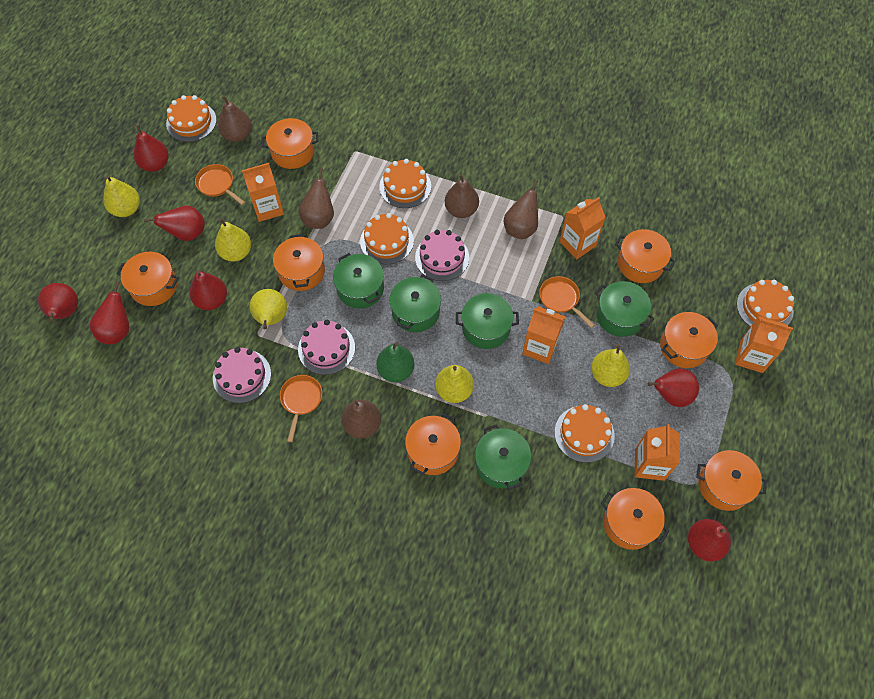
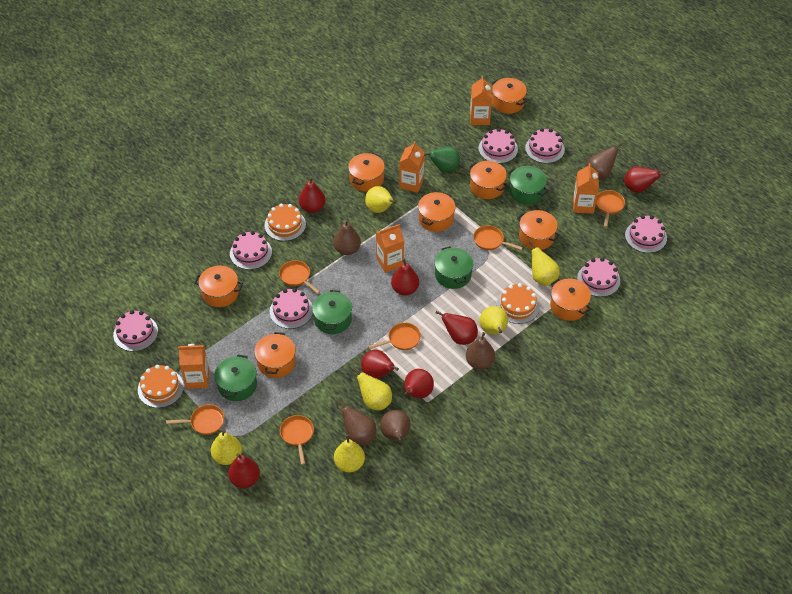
green pot: 5 -> 4
orange cake: 5 -> 3
orange pan: 3 -> 6
pink cake: 3 -> 7
yellow pear: 5 -> 6

